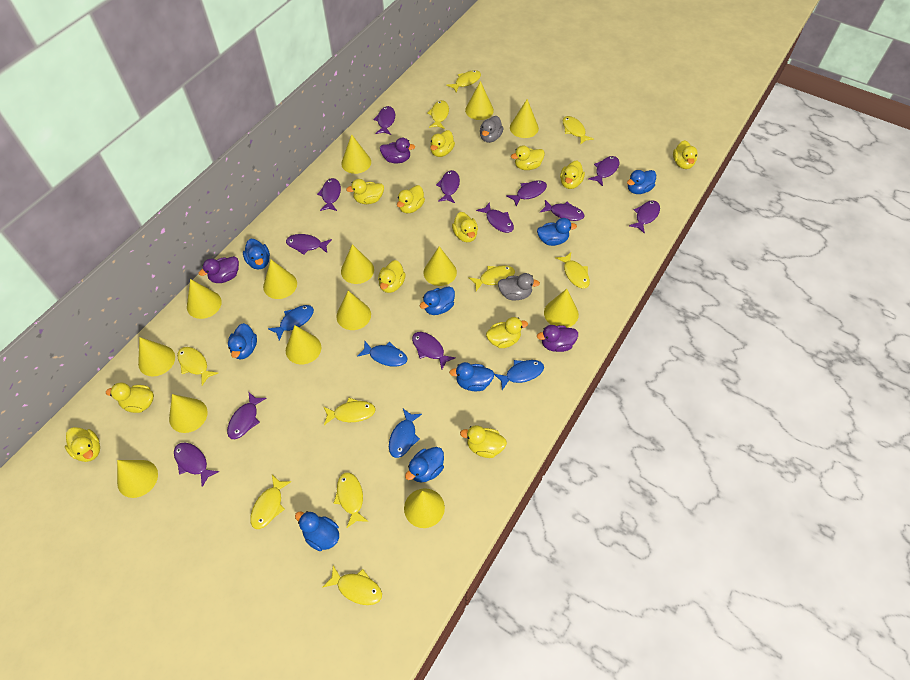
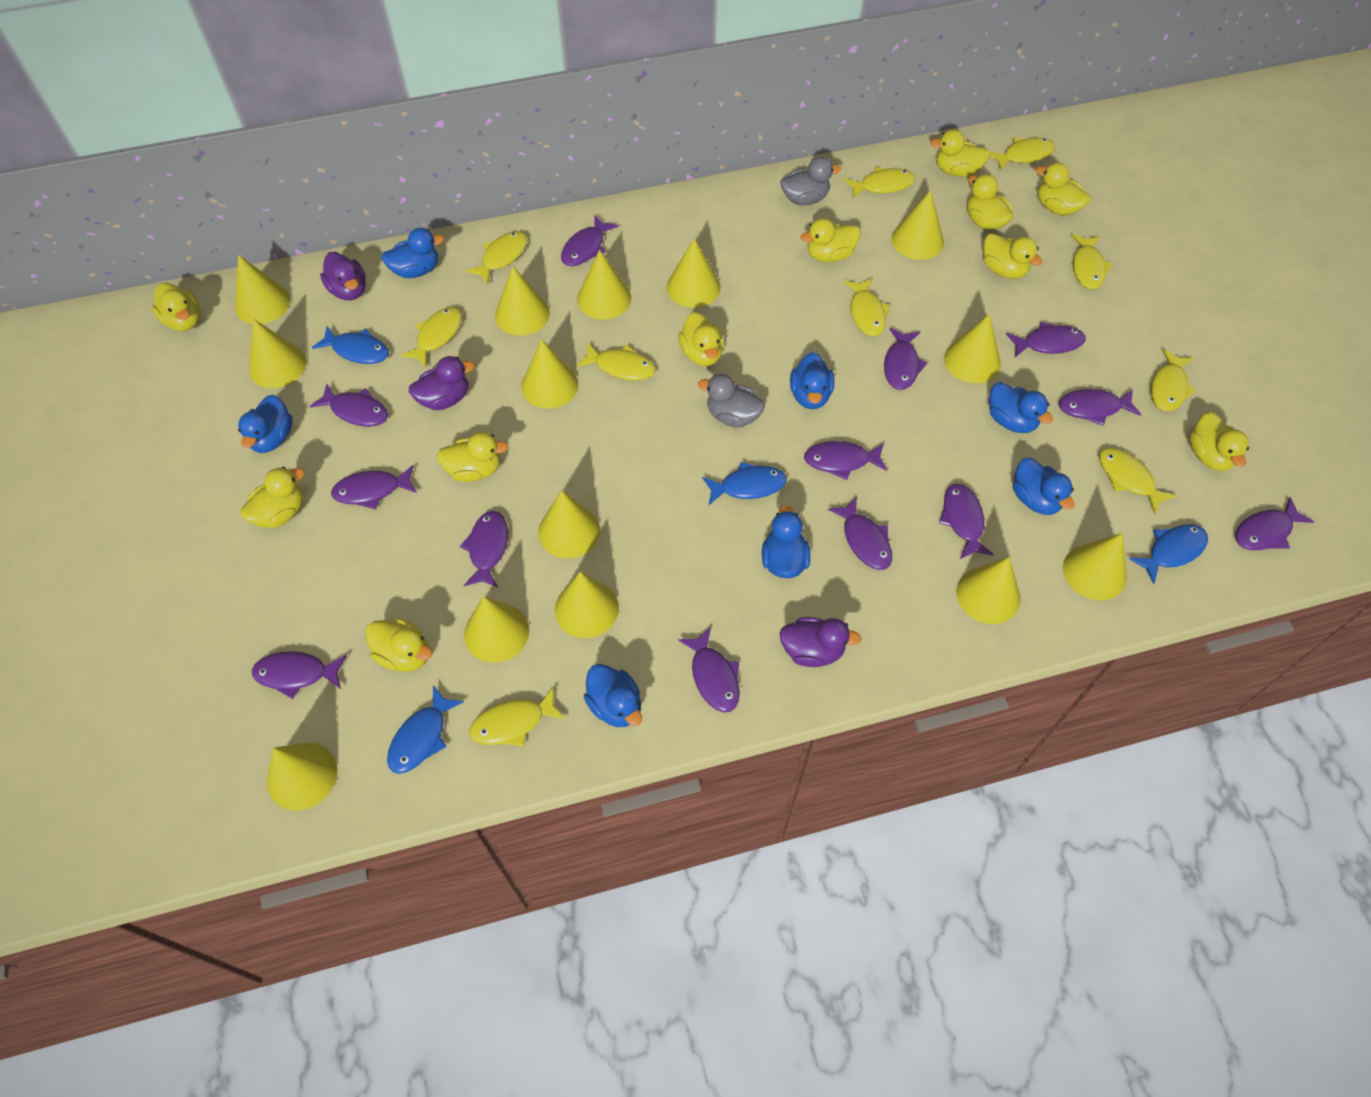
blue duck: 8 -> 7
purple fish: 12 -> 13
yellow duck: 12 -> 11

